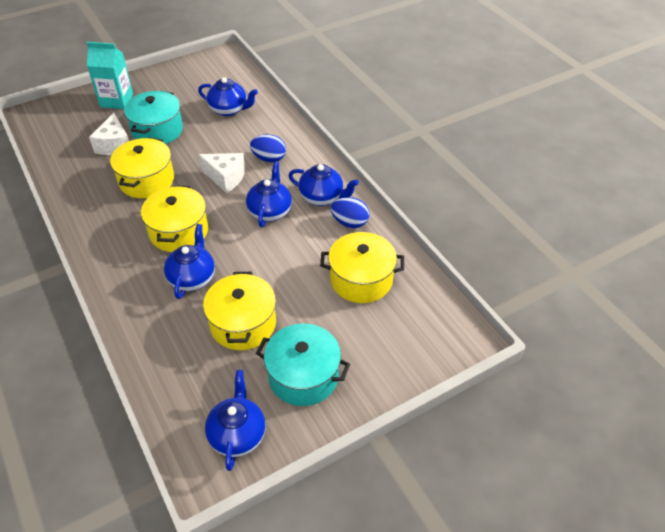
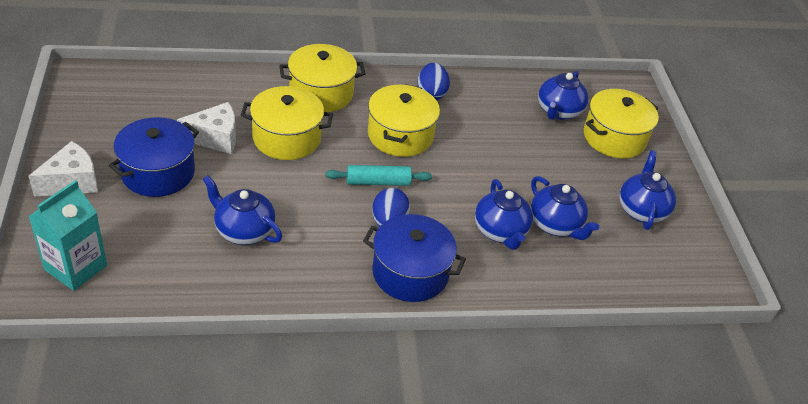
blue pot: 0 -> 2
turquoise pot: 2 -> 0
turquoise rolling pin: 0 -> 1

